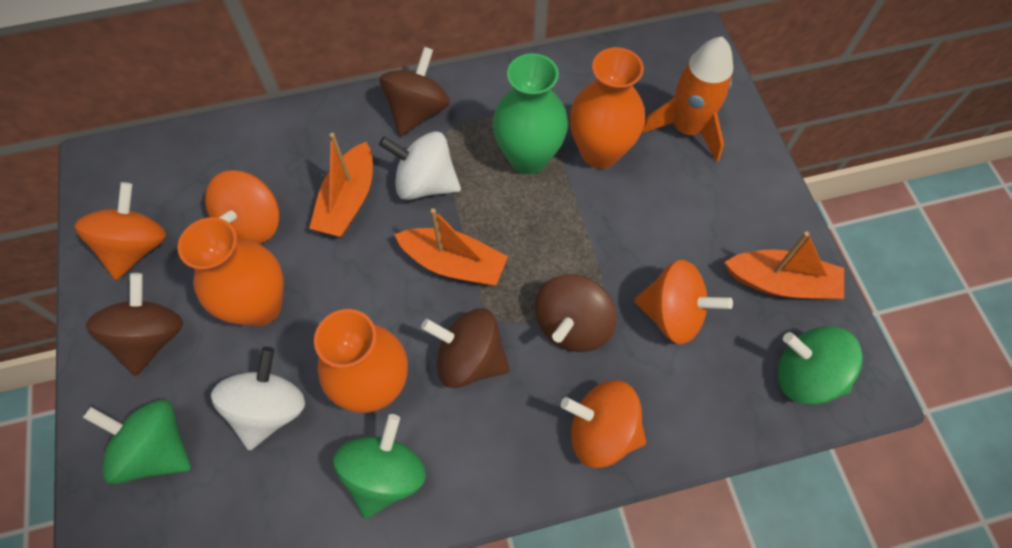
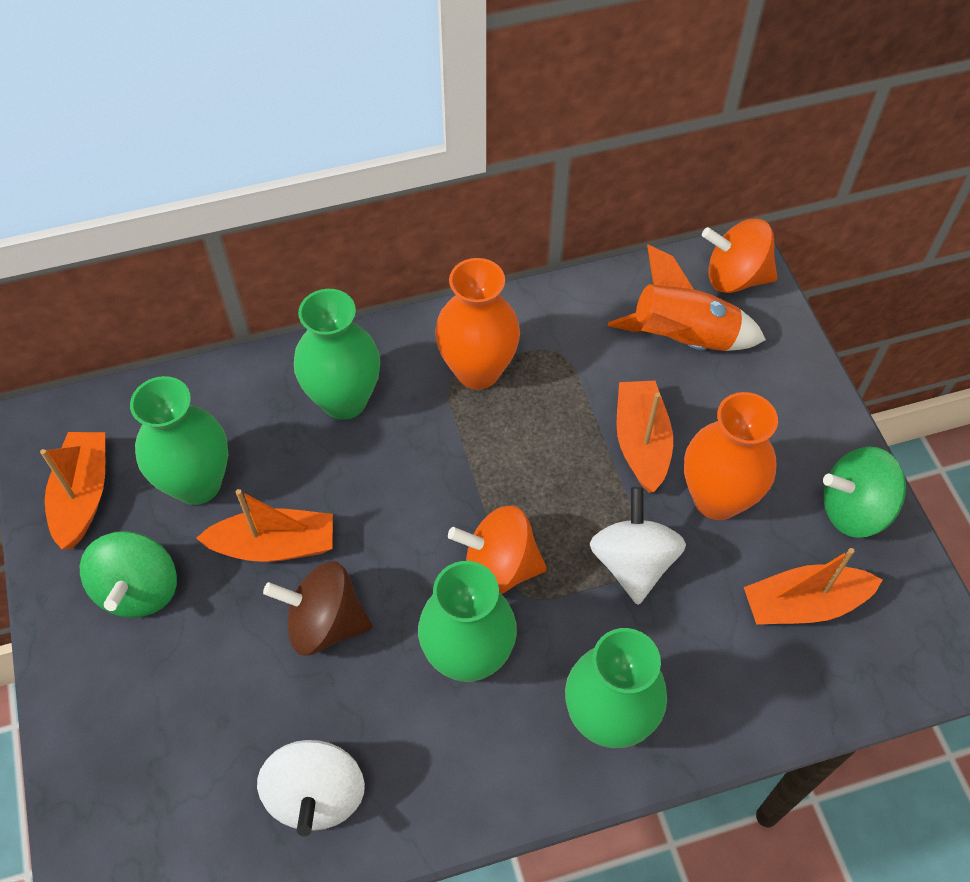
brown spinning top: 4 -> 1
green spinning top: 3 -> 2
green vase: 1 -> 4
orange boat: 3 -> 4
orange spinning top: 4 -> 2
orange vase: 3 -> 2

